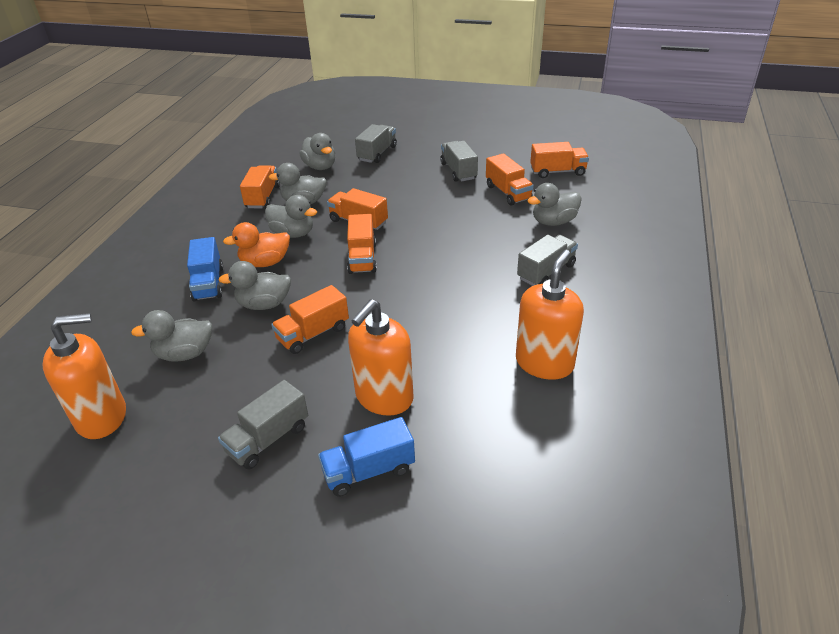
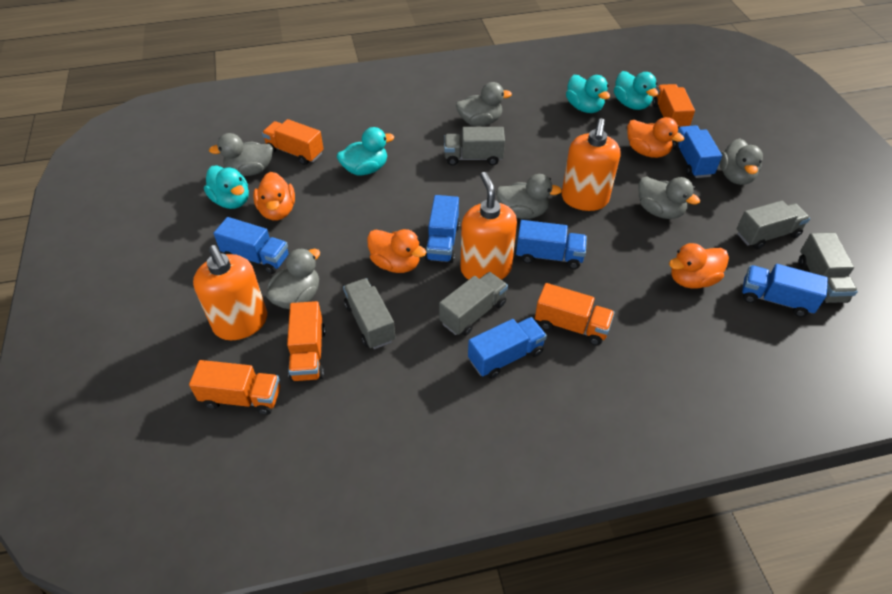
blue truck: 2 -> 6
grey truck: 4 -> 5
orange duck: 1 -> 4
orange truck: 6 -> 5
turquoise duck: 0 -> 4

